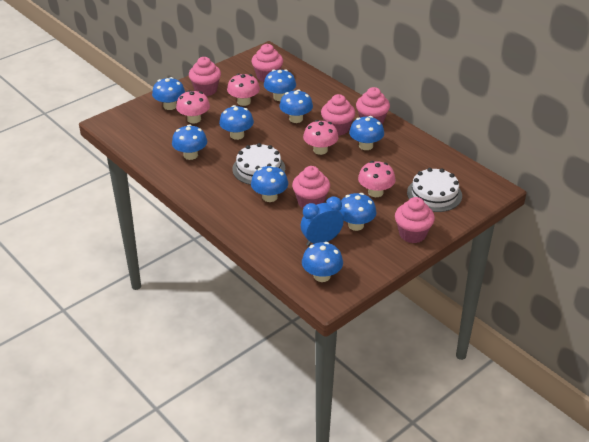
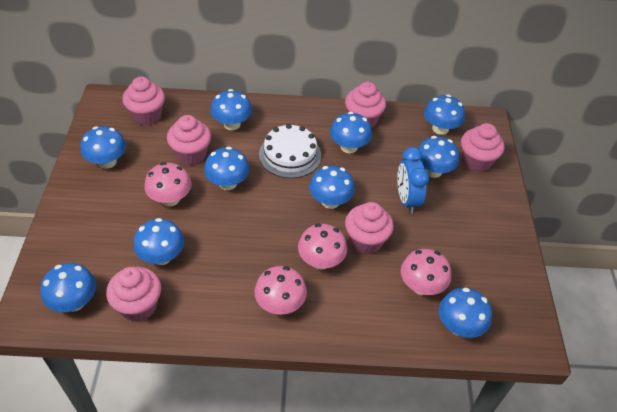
blue mushroom: 9 -> 10
white cake: 2 -> 1

